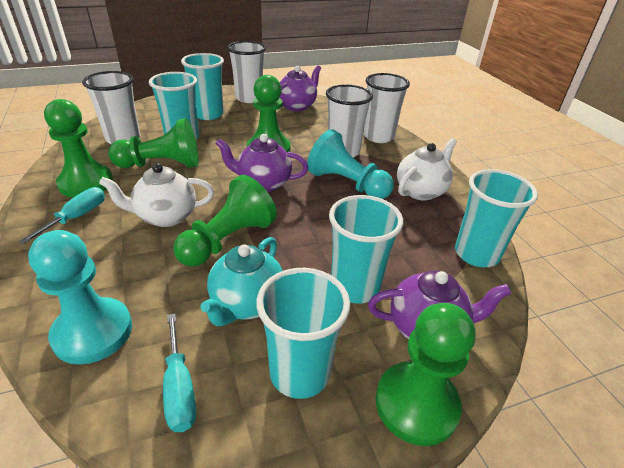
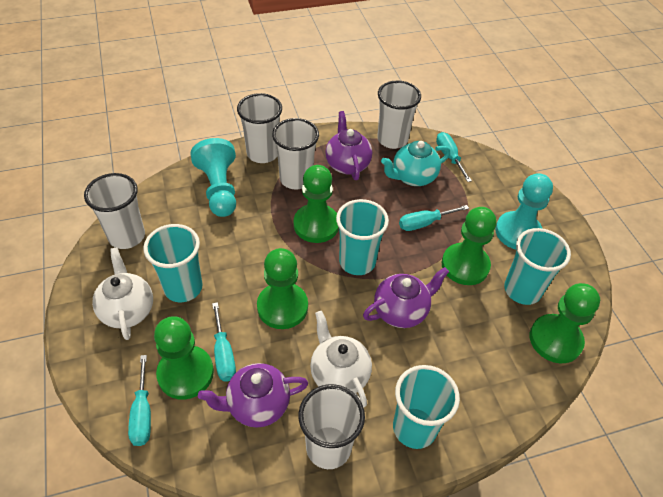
turquoise cup: 5 -> 4
turquoise screwdriver: 2 -> 4
white cup: 4 -> 5

